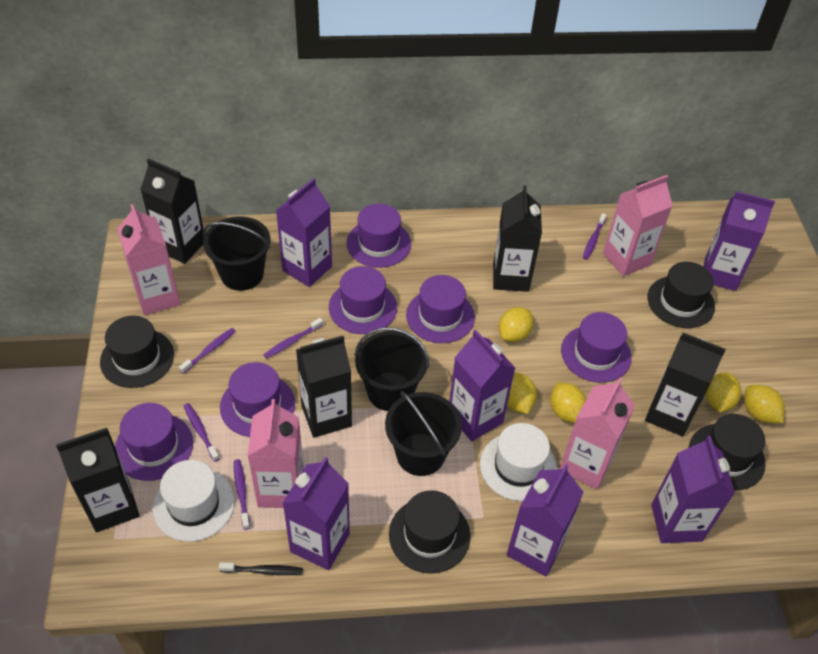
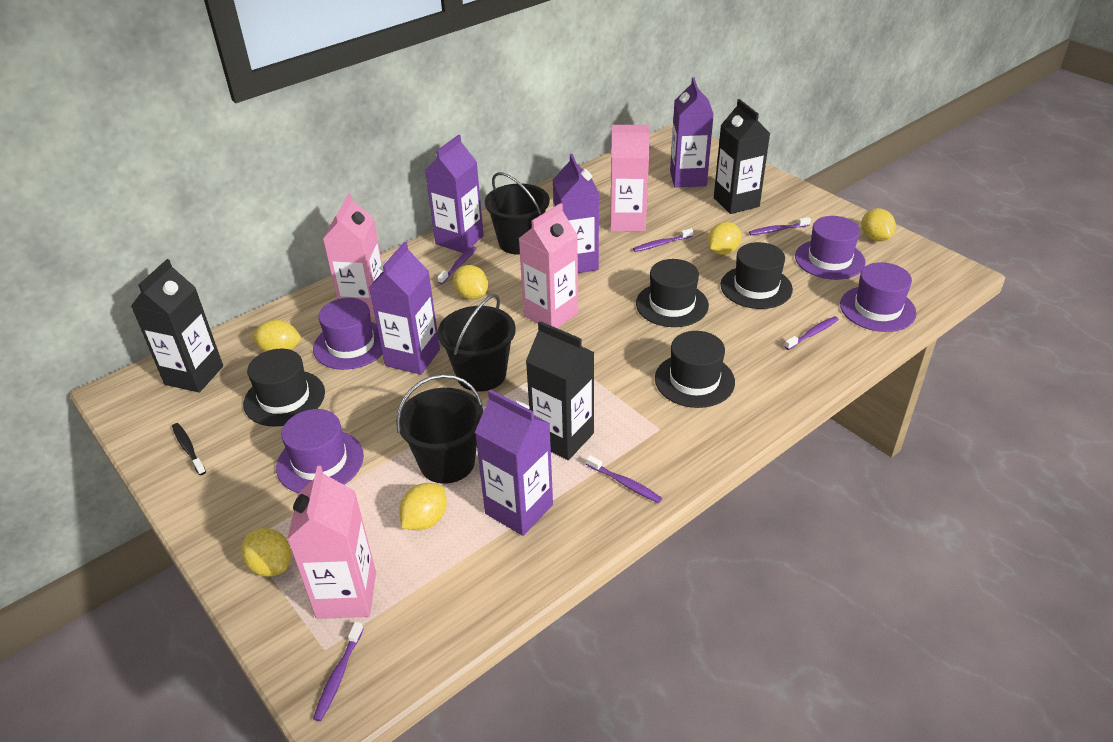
black carton: 5 -> 3
purple carton: 6 -> 5
purple hat: 6 -> 4
purple toothbrush: 5 -> 6
white hat: 2 -> 0
yellow lemon: 5 -> 6

